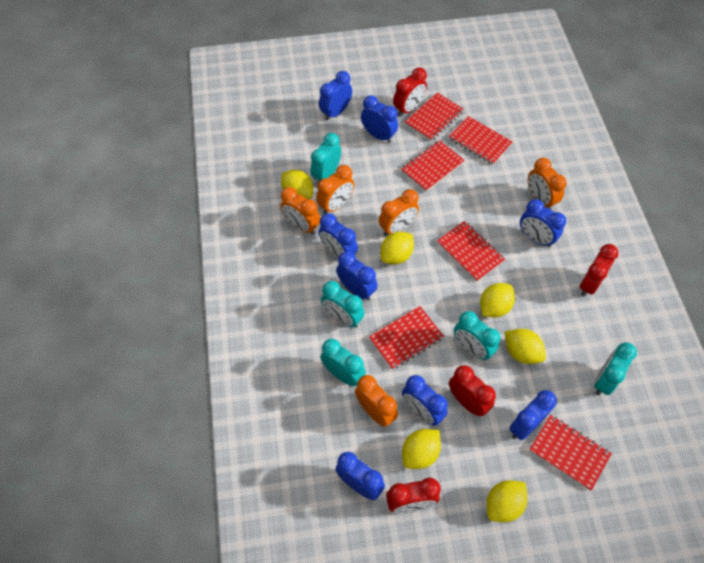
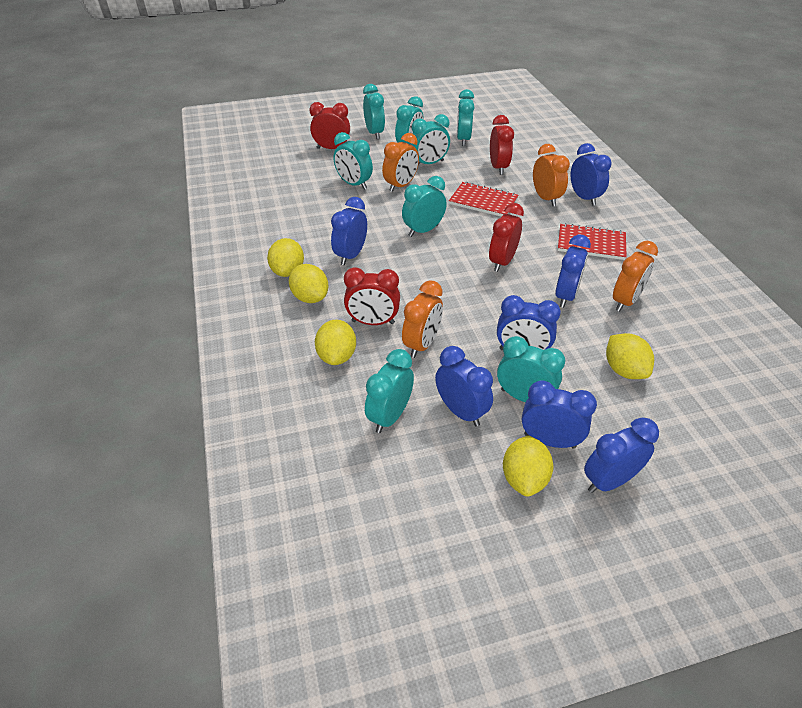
blue clock: 8 -> 7
orange clock: 5 -> 4
red notebook: 6 -> 2
turquoise clock: 5 -> 8
yellow lemon: 6 -> 5

